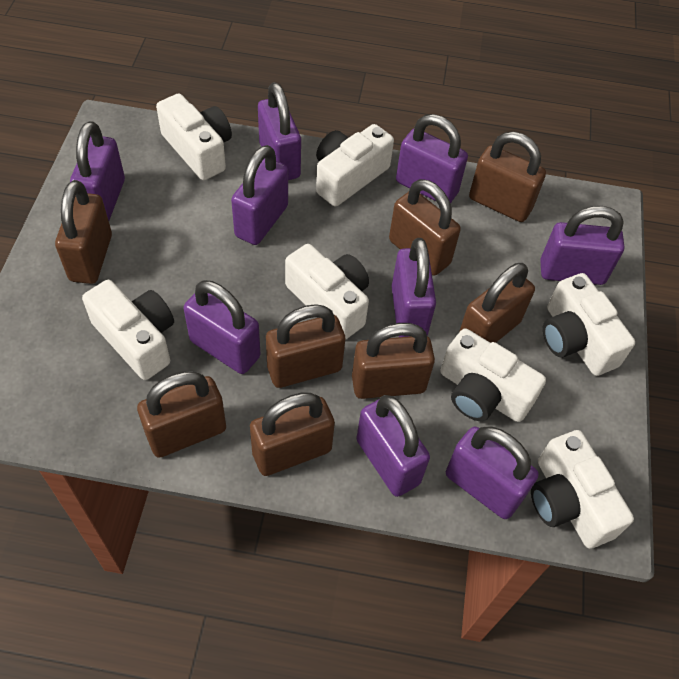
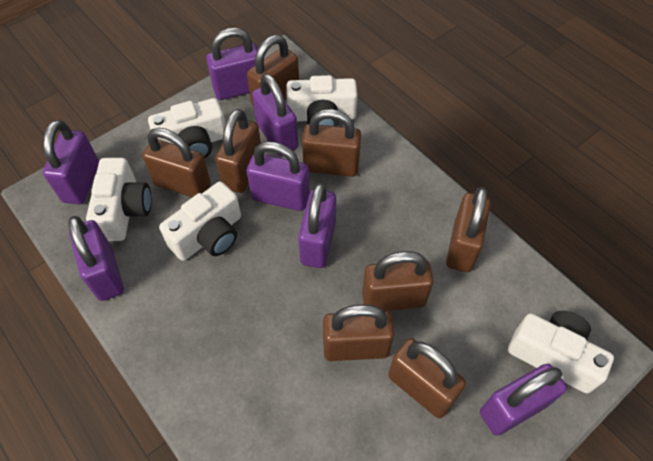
purple padlock: 9 -> 7
white camera: 7 -> 5

